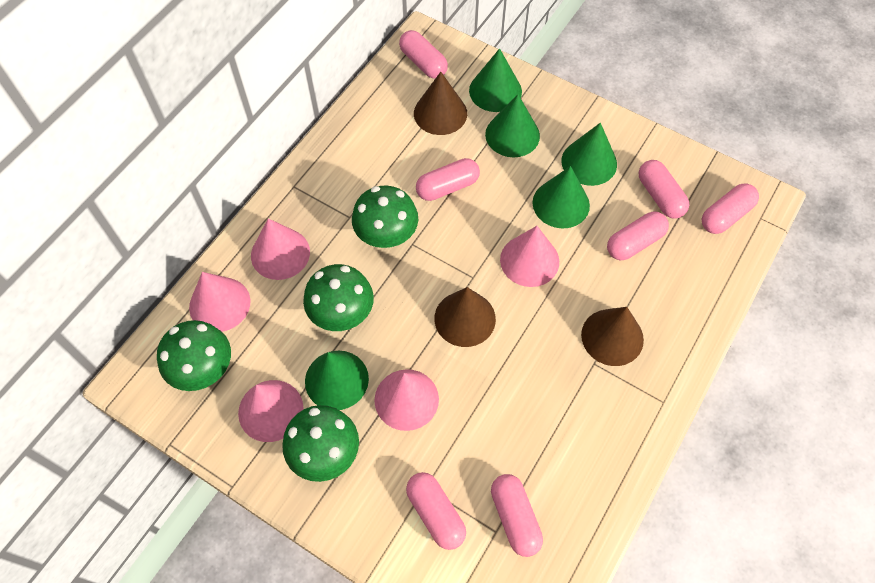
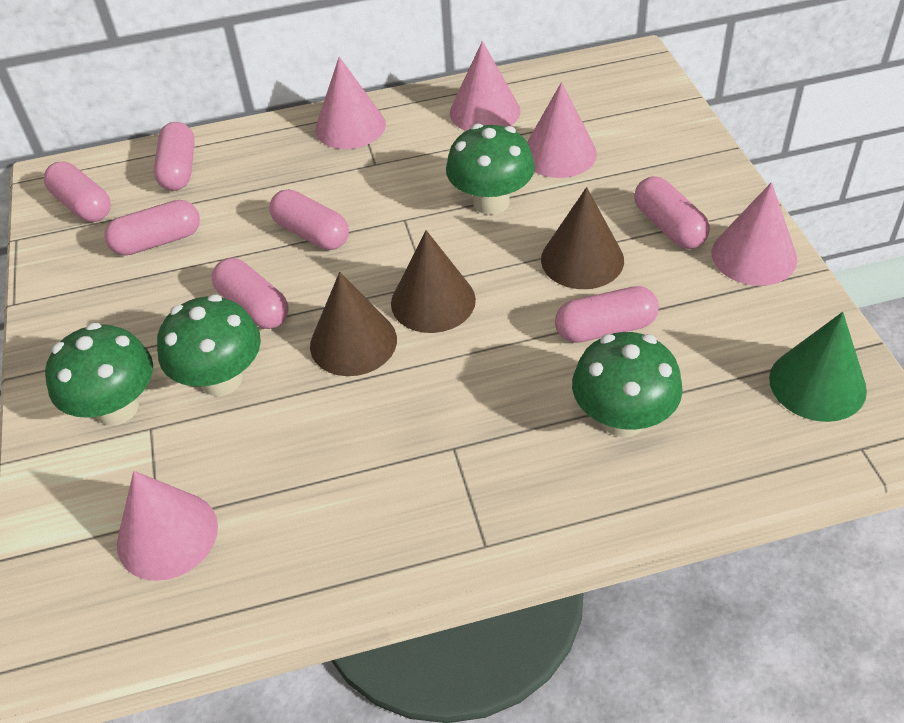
green cone: 5 -> 1

